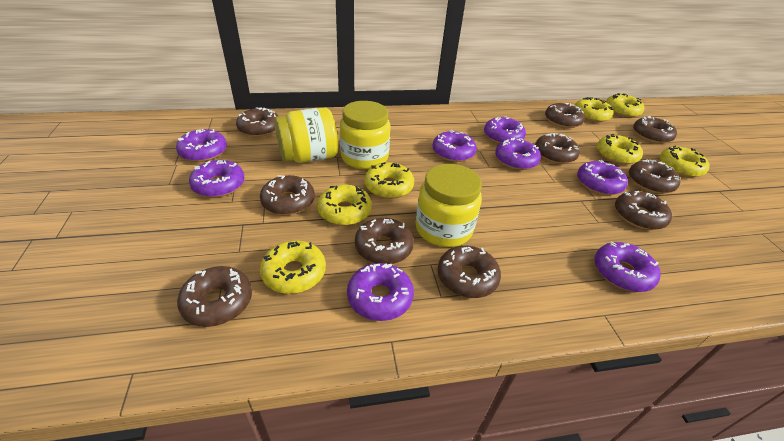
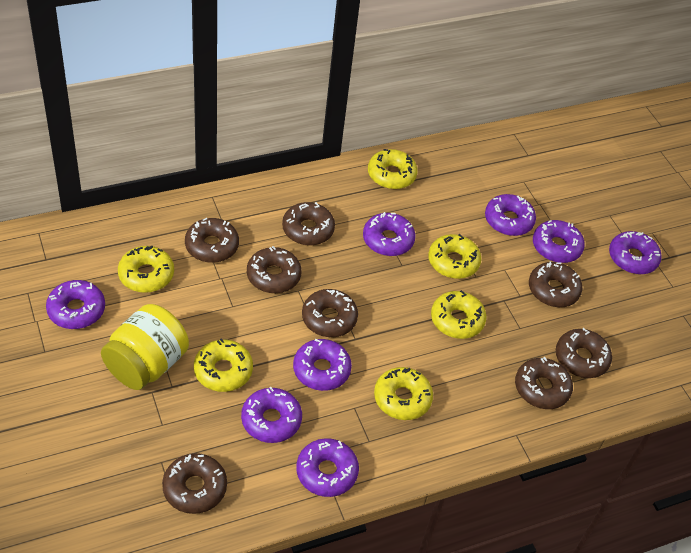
brown donut: 10 -> 8
yellow donut: 7 -> 6
yellow jar: 3 -> 1

